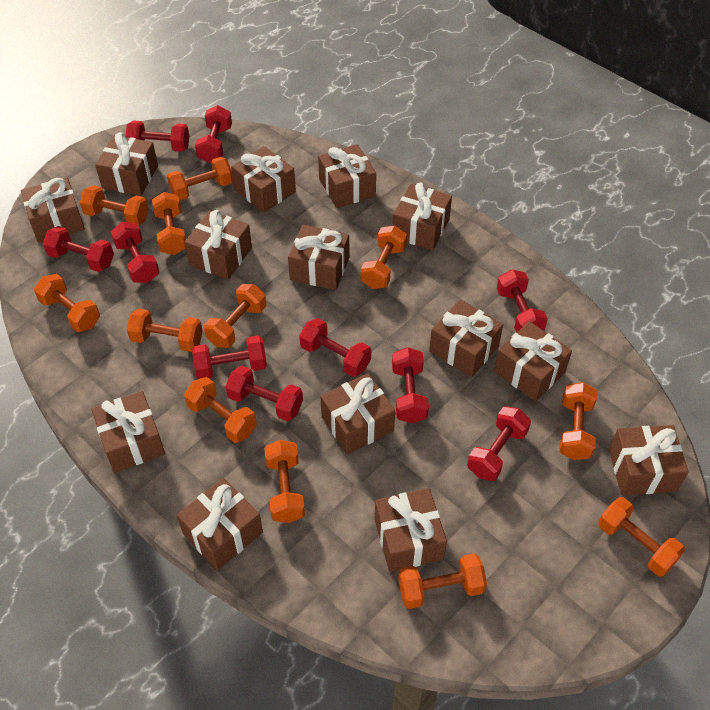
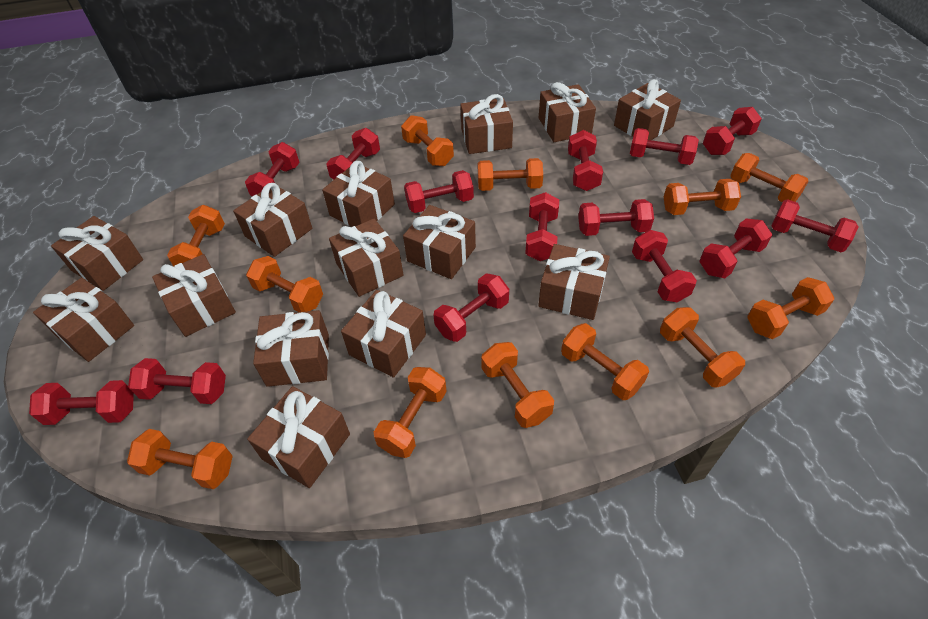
red dumbbell: 10 -> 14

